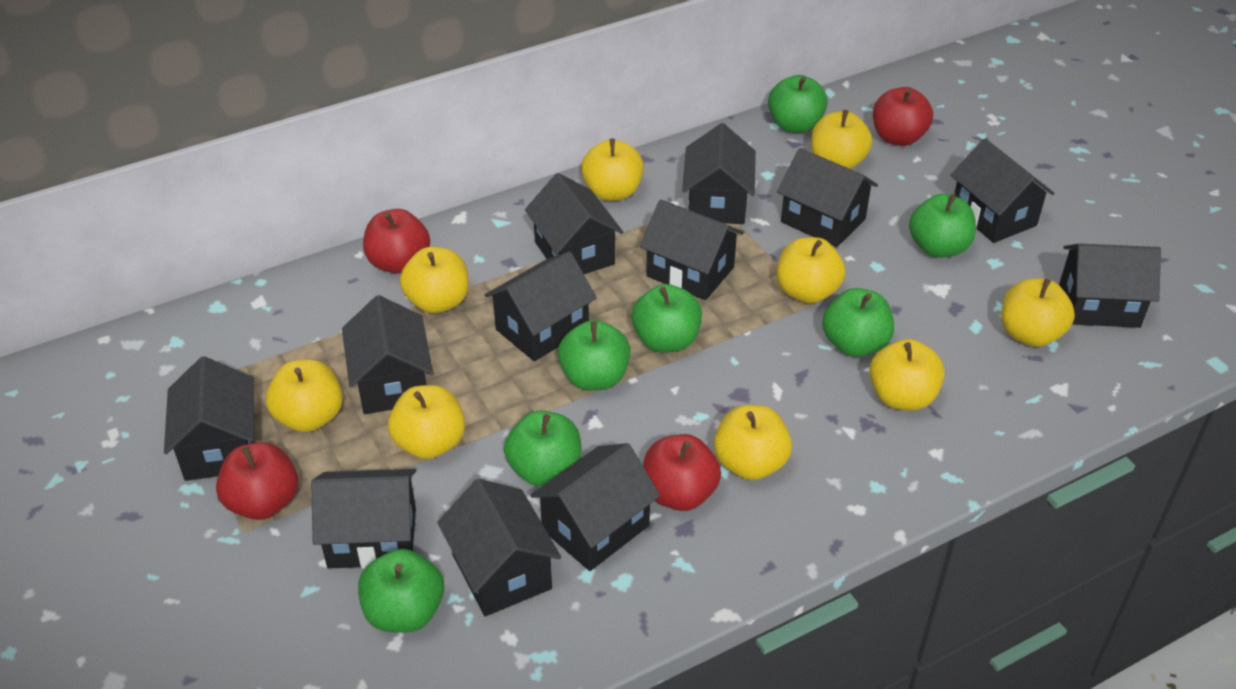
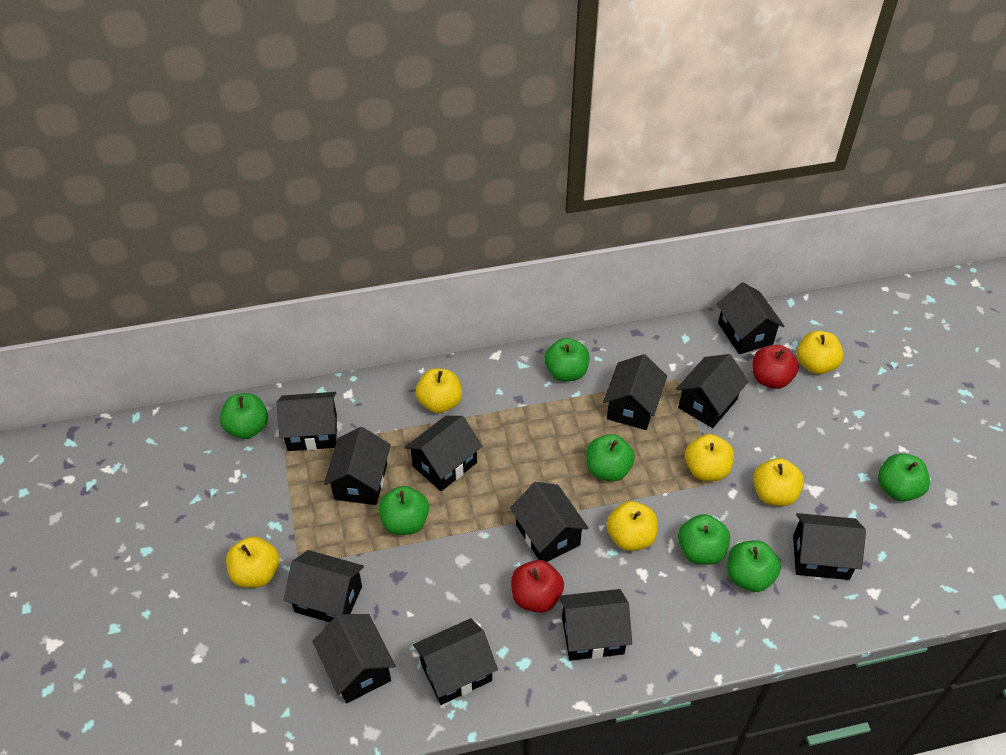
red apple: 4 -> 2
yellow apple: 9 -> 6

